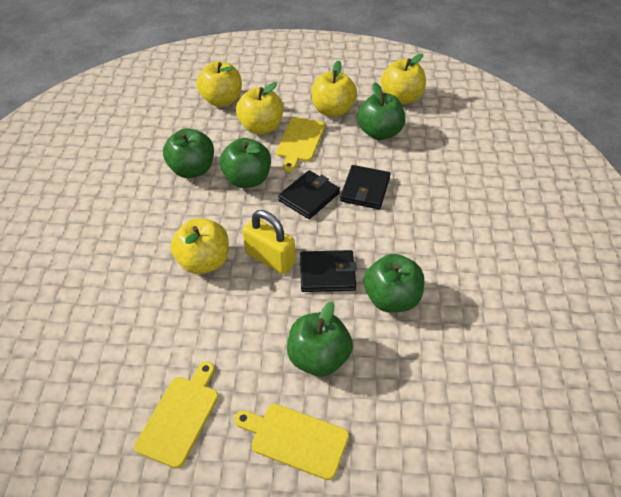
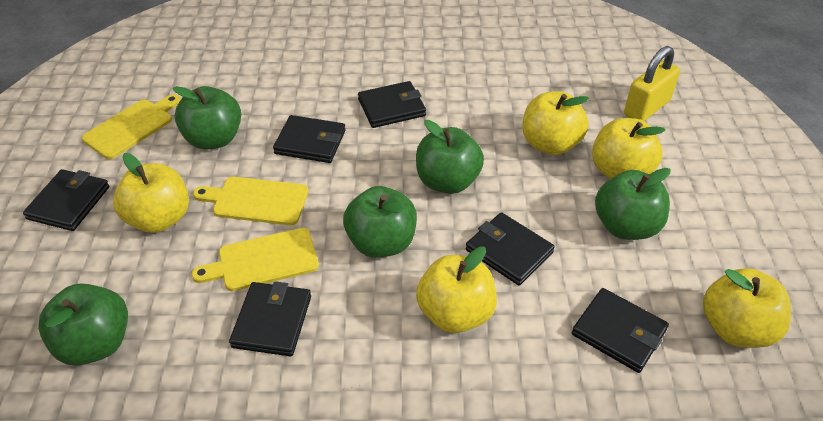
black wallet: 3 -> 6

